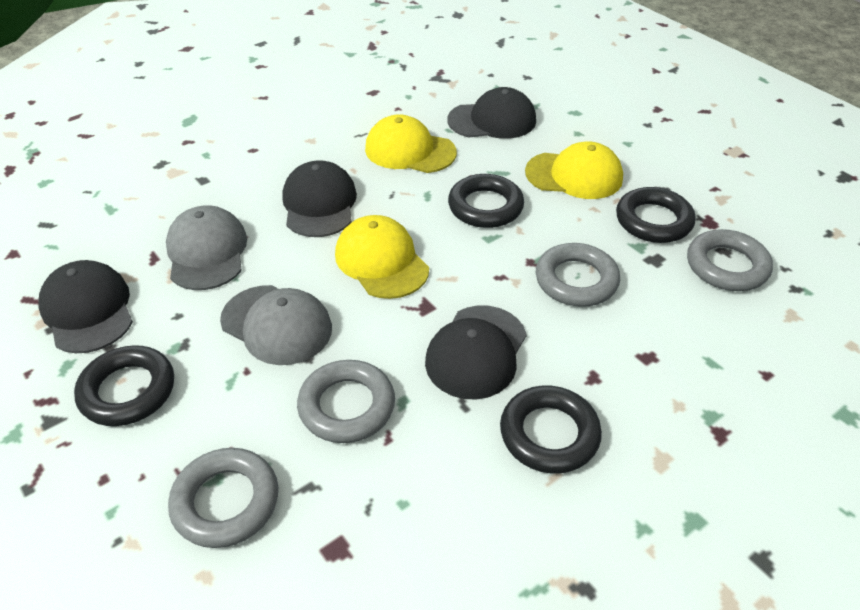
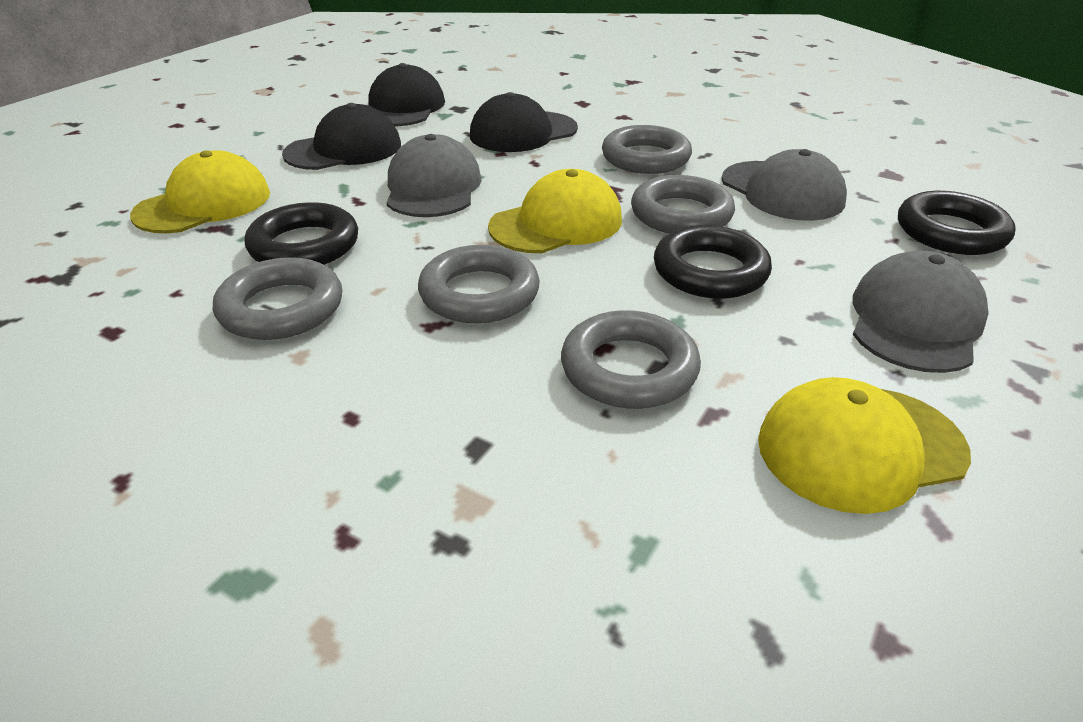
black cap: 4 -> 3
black ring: 4 -> 3
grey cap: 2 -> 3
grey ring: 4 -> 5

